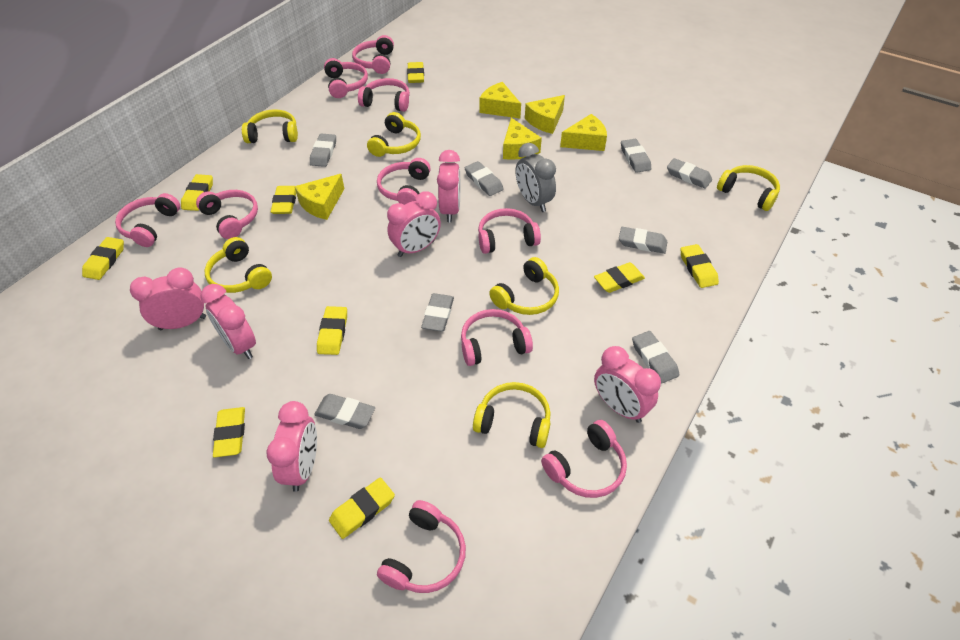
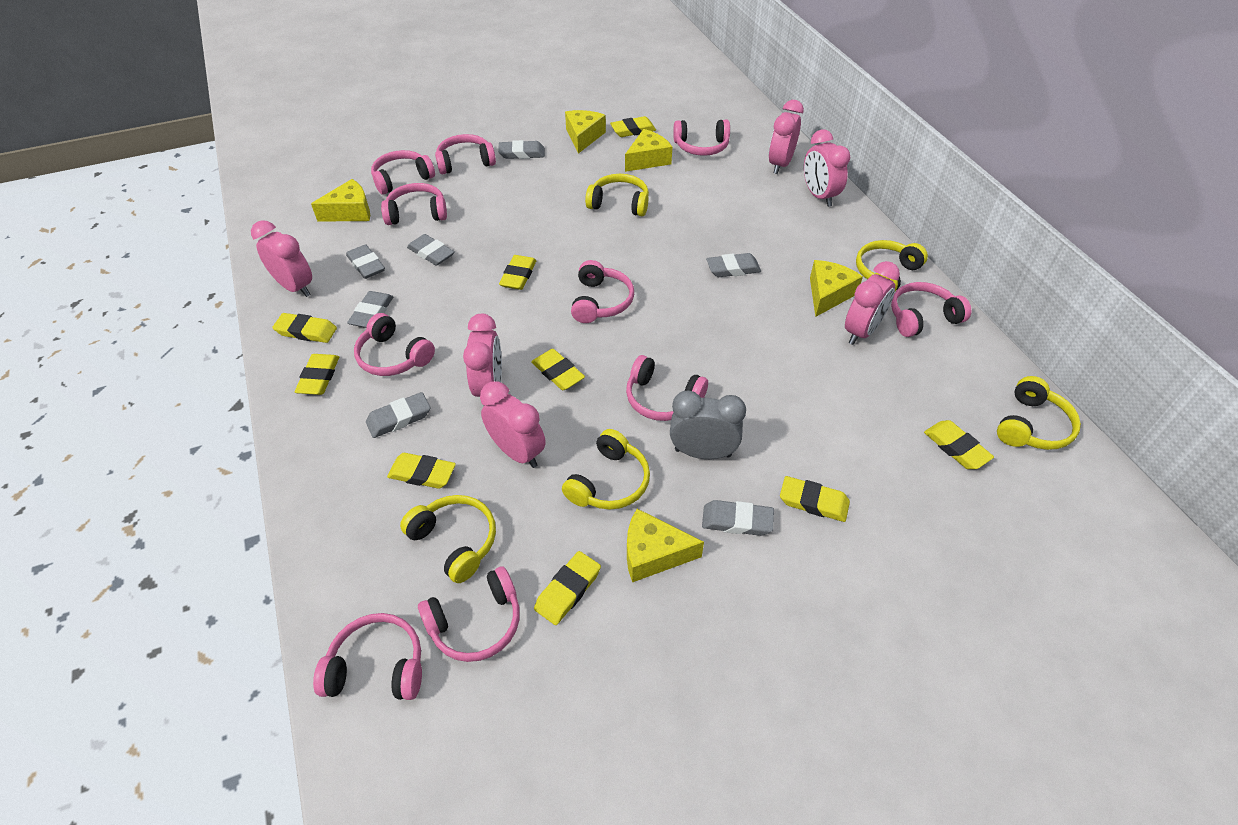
grey eraser: 8 -> 7
yellow headphones: 6 -> 5

